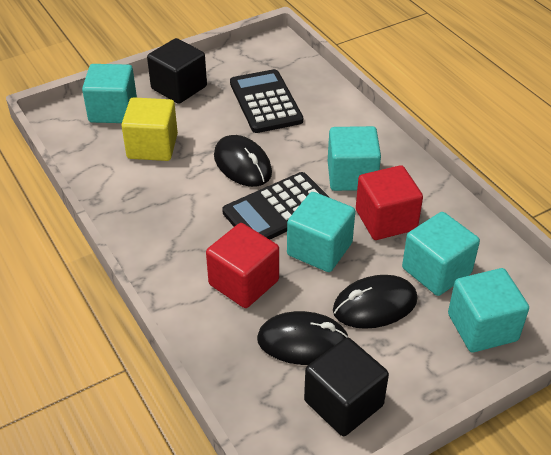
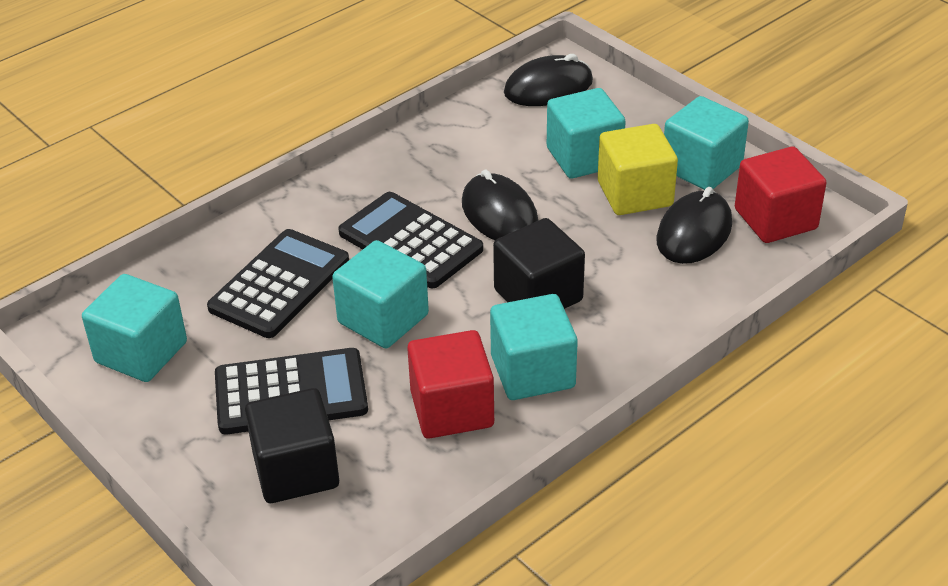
black calculator: 2 -> 3

